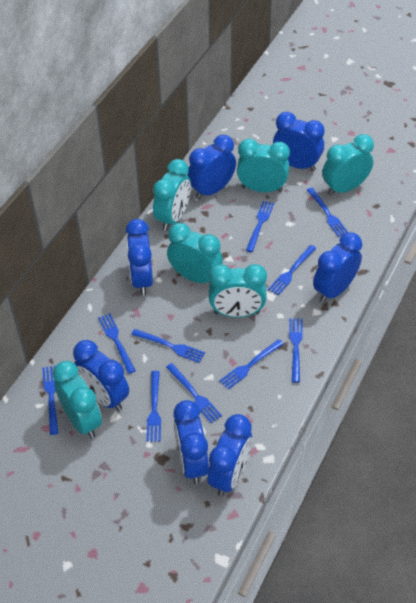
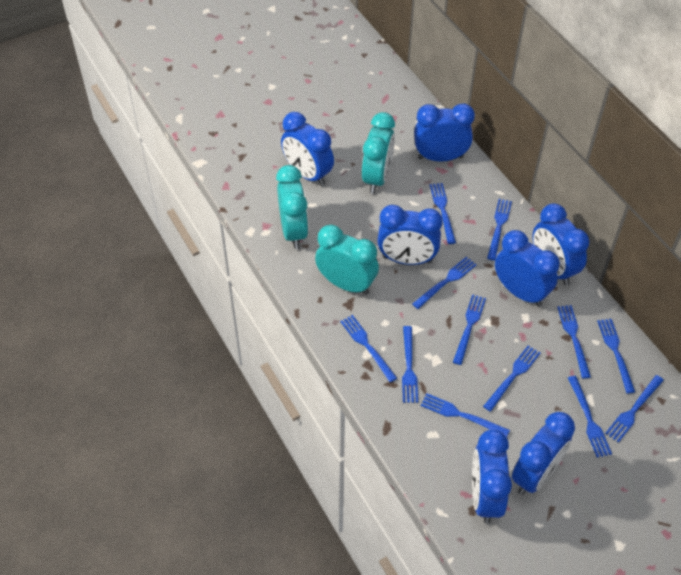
blue fork: 10 -> 12
turquoise clock: 6 -> 3

